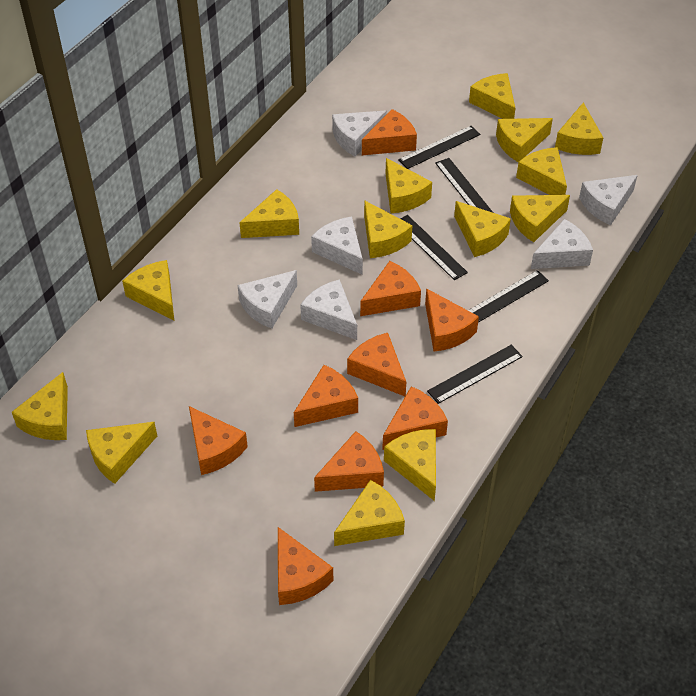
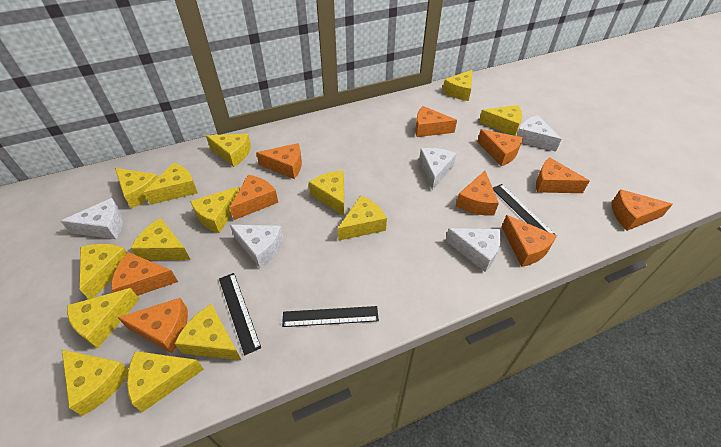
black ruler: 5 -> 3
orange cheese: 9 -> 10
white cheese: 6 -> 5

